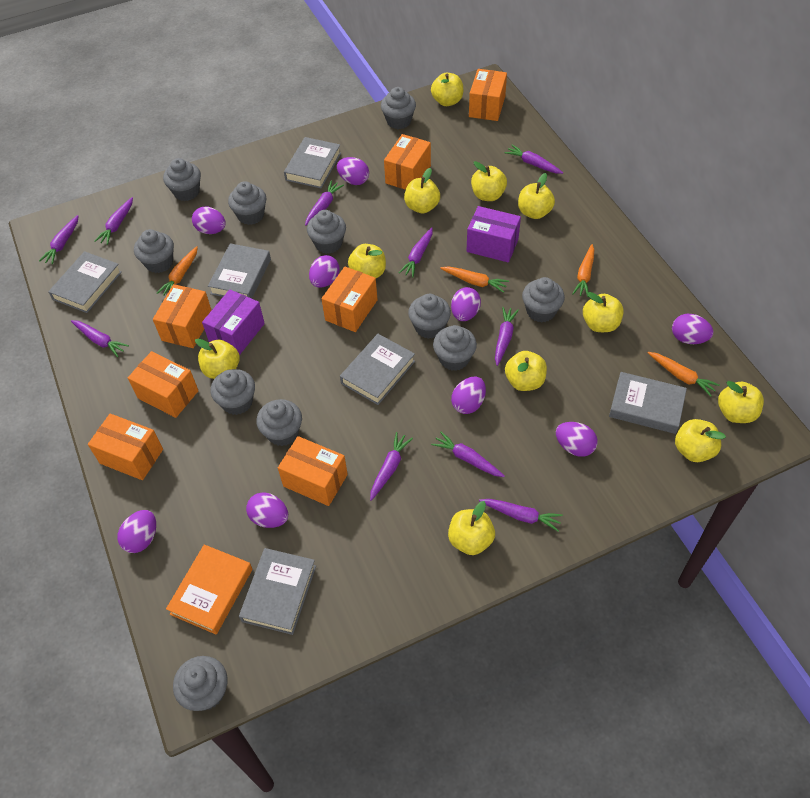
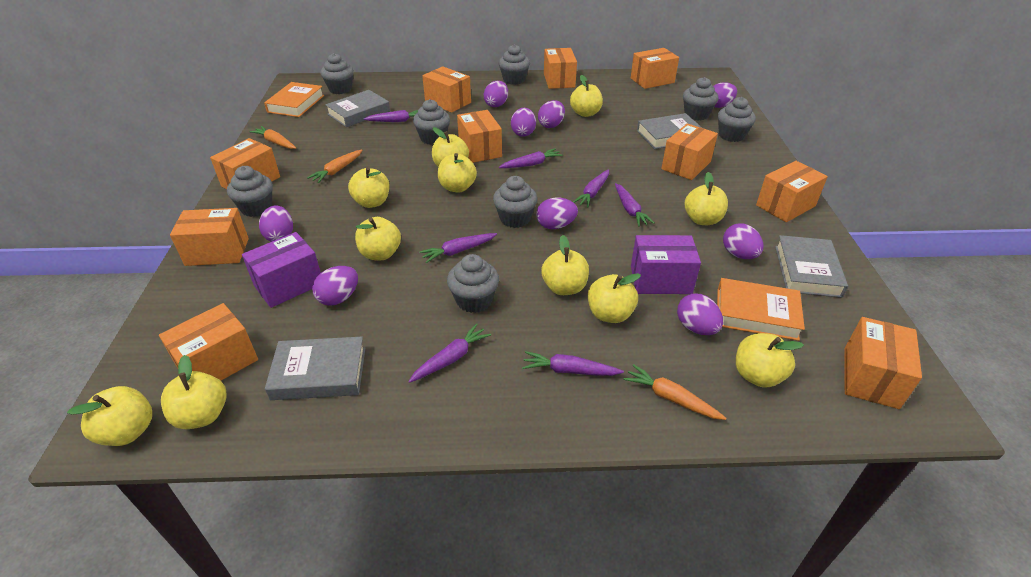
grey book: 6 -> 4
grey cupcake: 11 -> 8
orange book: 1 -> 2
orange box: 7 -> 10
orange carrot: 4 -> 3
purple carrot: 10 -> 7

